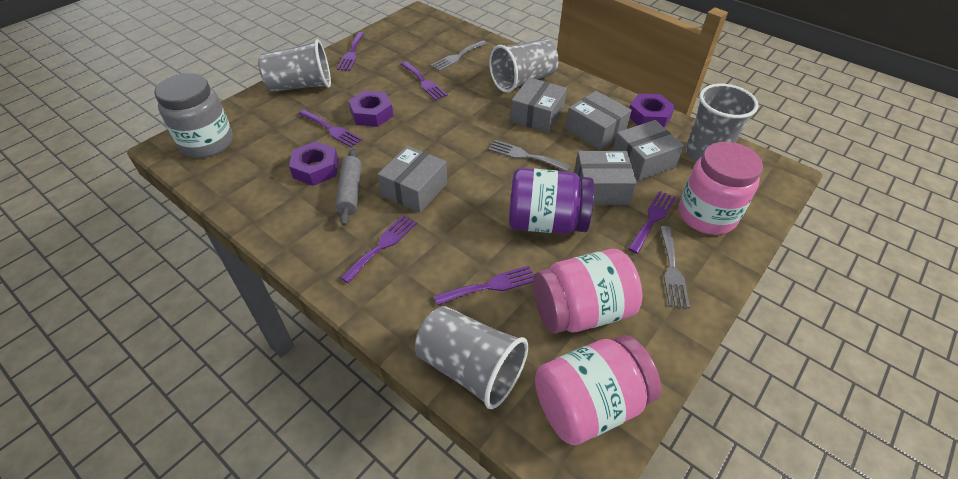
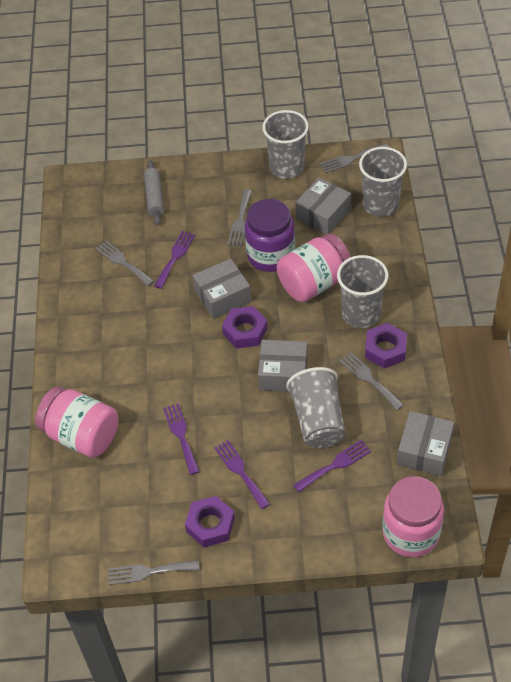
grey box: 5 -> 4
grey fork: 3 -> 5
grey jar: 1 -> 0
purple fork: 6 -> 4

